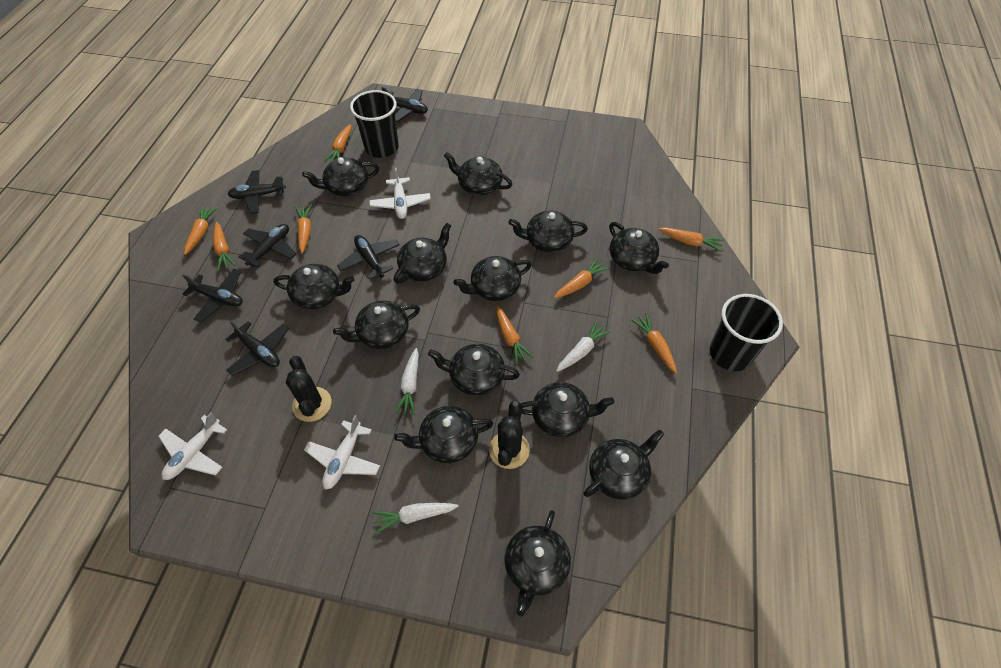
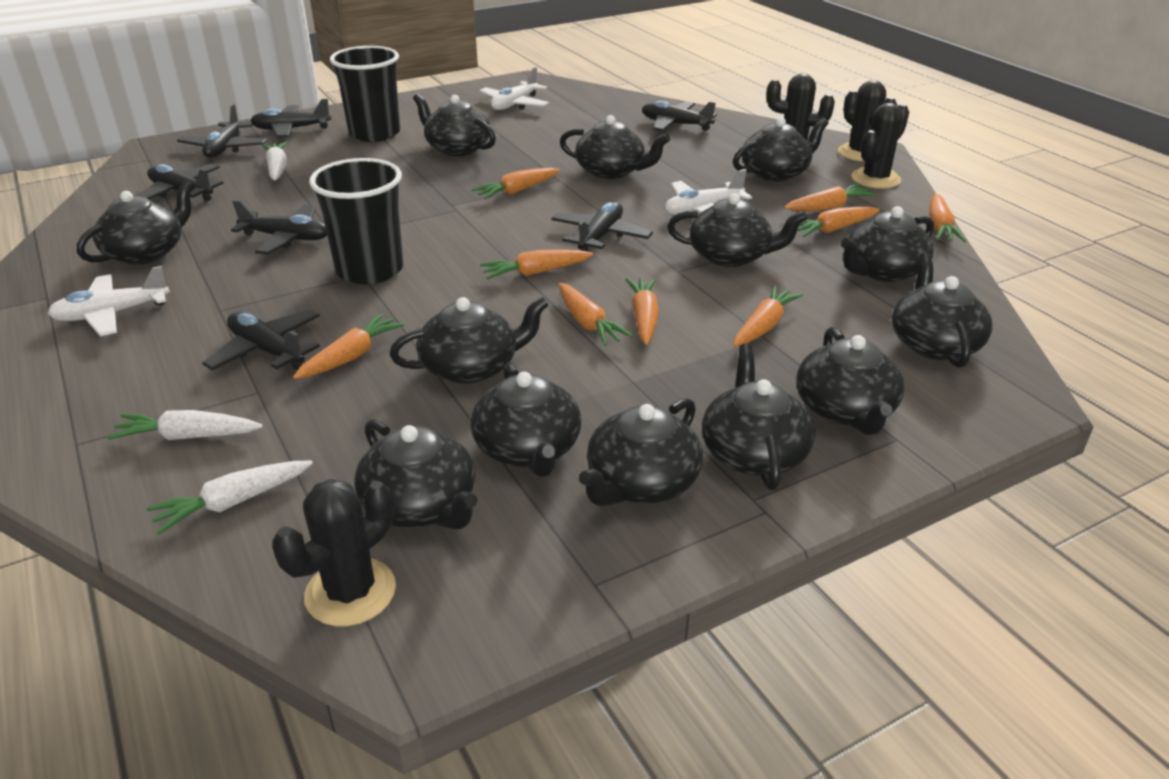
black cactus: 2 -> 4
black plane: 6 -> 7
orange carrot: 8 -> 9

